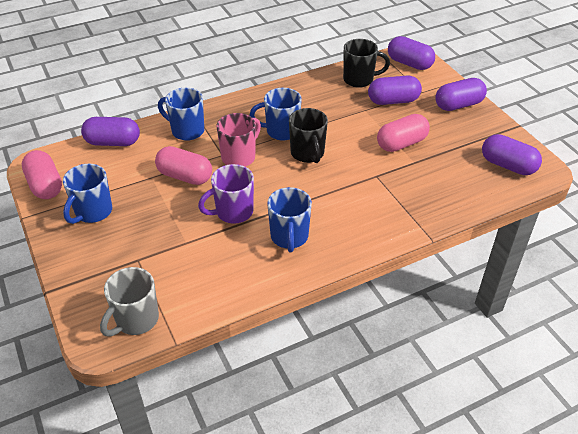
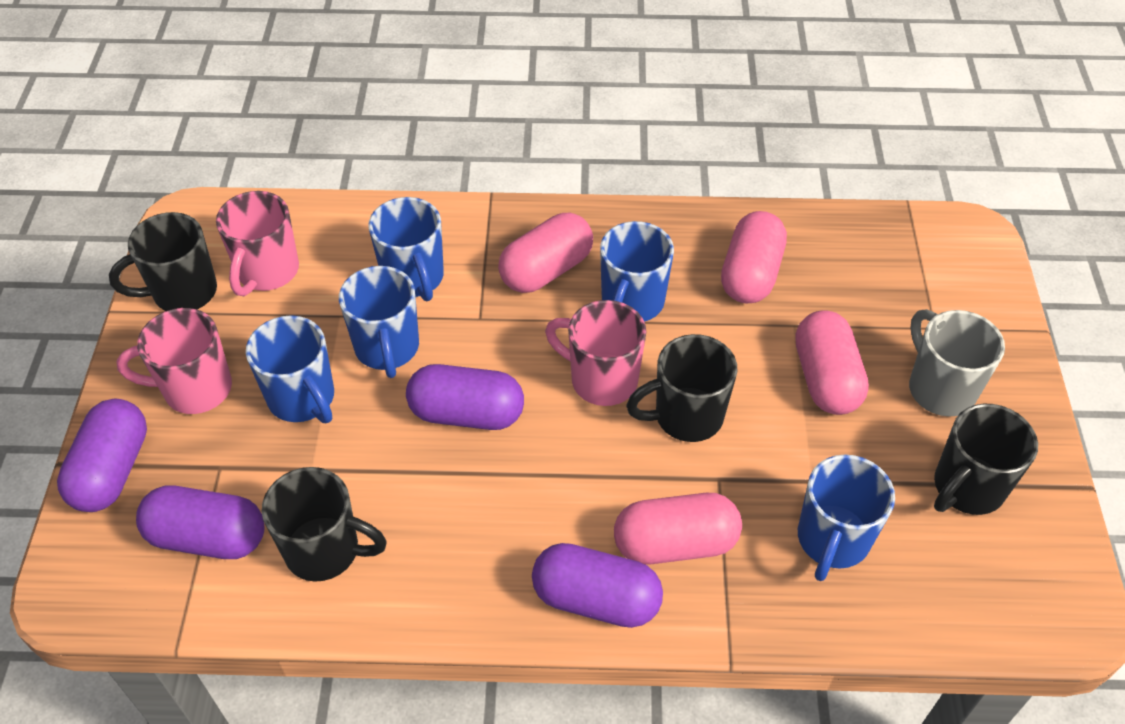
black mug: 2 -> 4
blue mug: 4 -> 5
pink capsule: 3 -> 4
pink mug: 1 -> 3
purple capsule: 5 -> 4
purple mug: 1 -> 0

